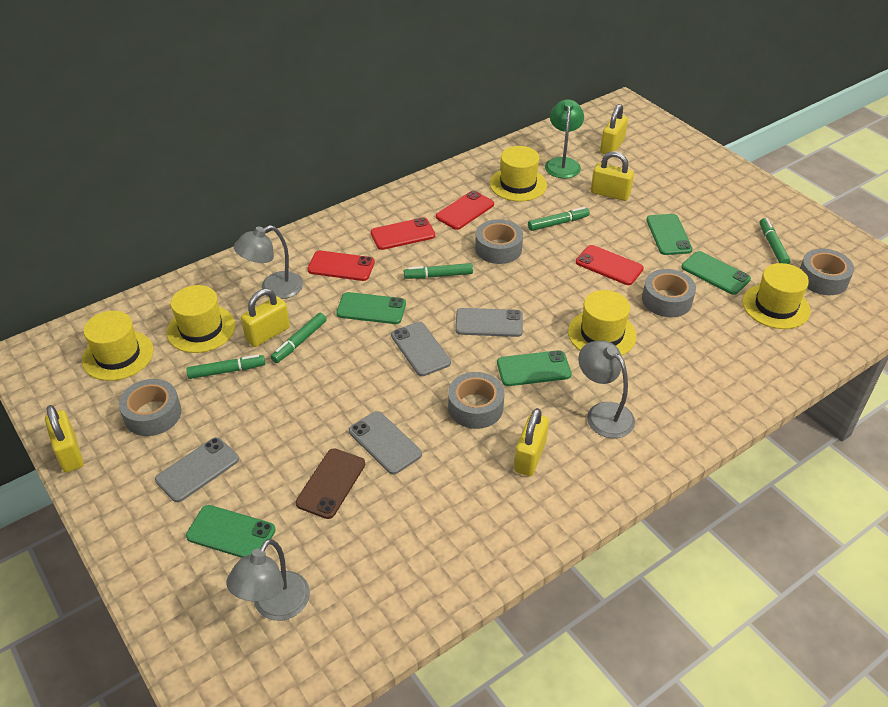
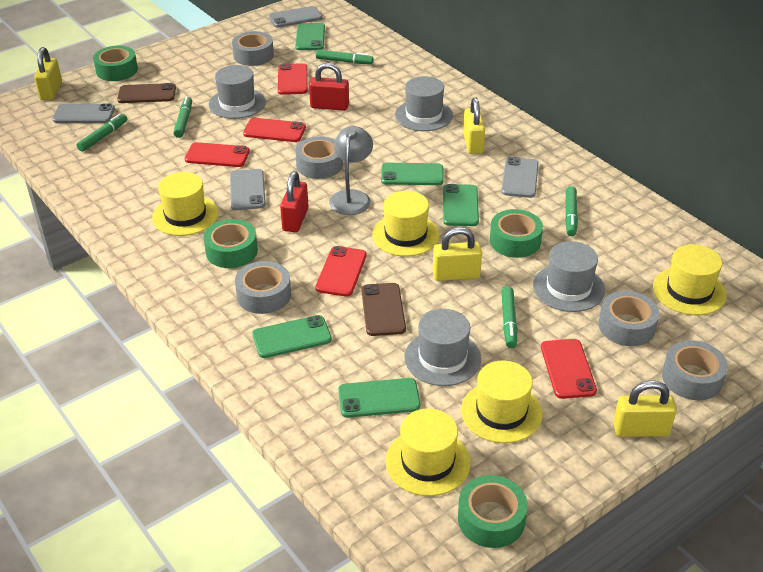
brown phone: 1 -> 2
green lamp: 1 -> 0
green tape: 0 -> 4
grey hat: 0 -> 4
grey lamp: 3 -> 1
red padlock: 0 -> 2
red phone: 4 -> 5
yellow padlock: 5 -> 4

